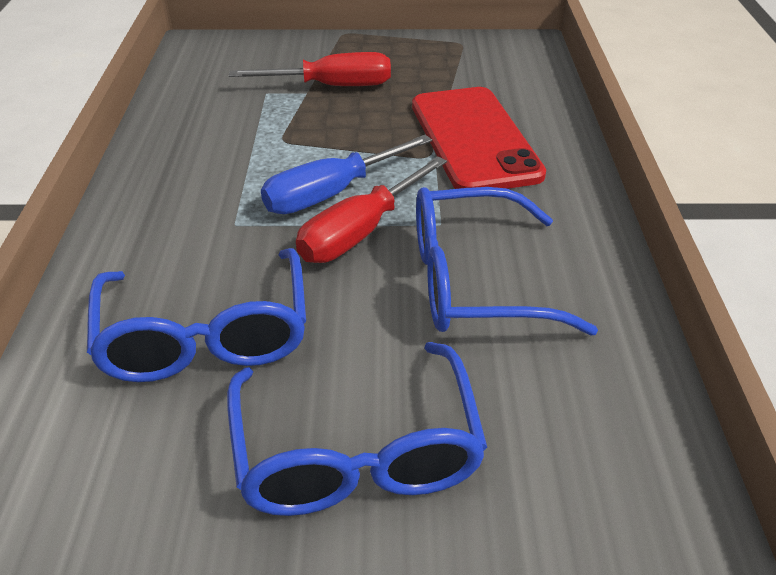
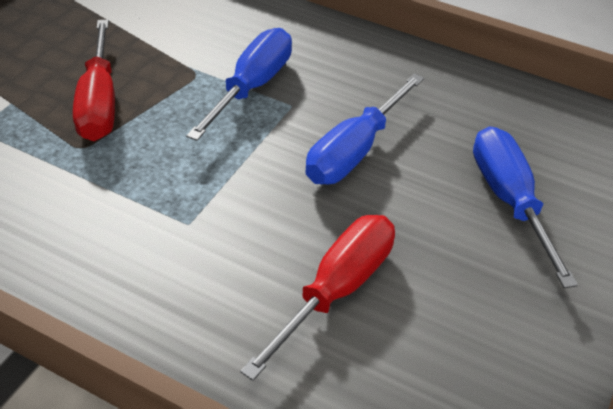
blue glasses: 3 -> 0
blue screwdriver: 1 -> 3
red phone: 1 -> 0

